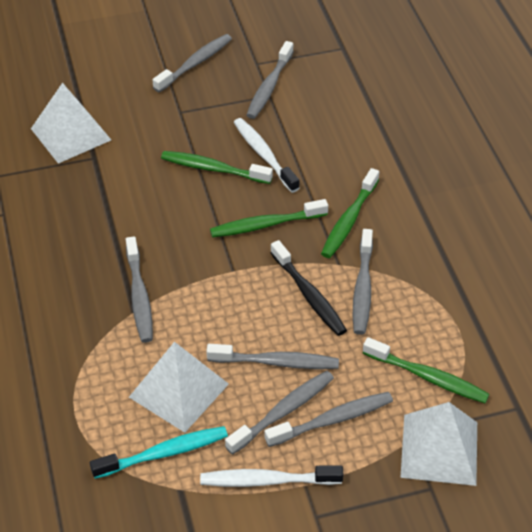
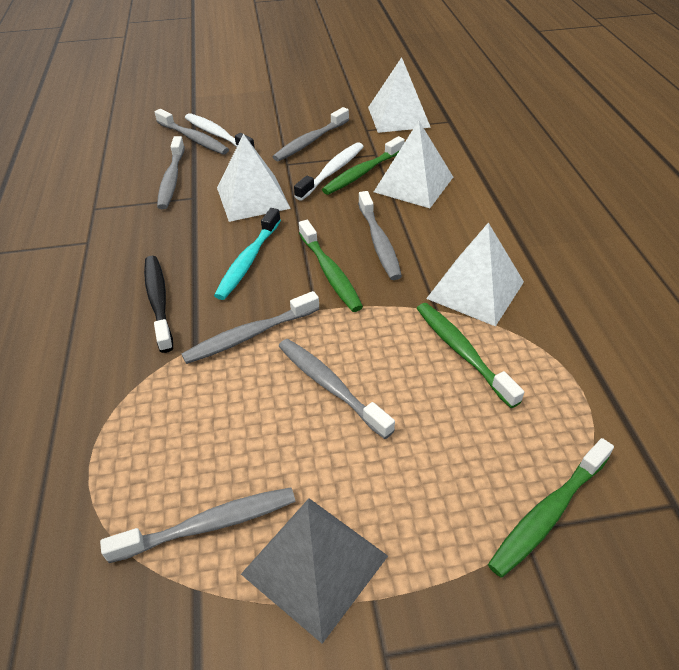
grey pyramid: 0 -> 1
white pyramid: 3 -> 4

